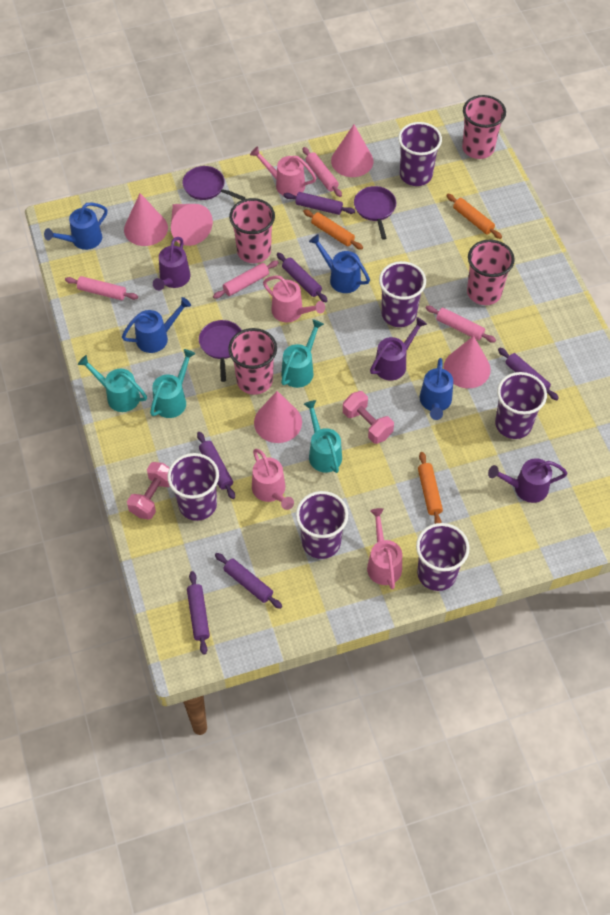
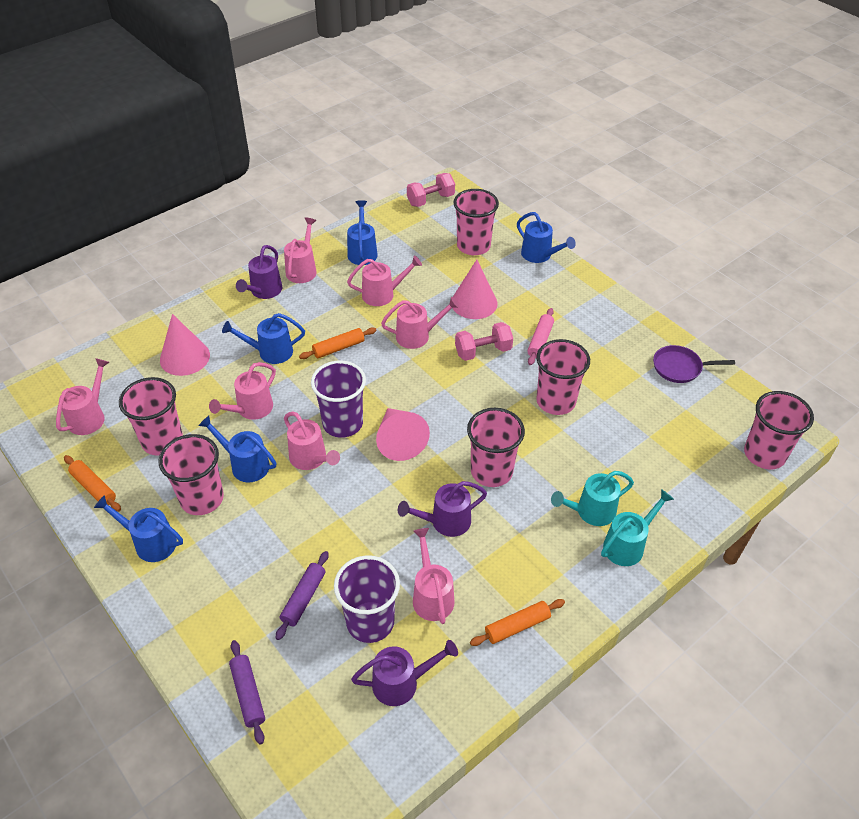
blue watering can: 4 -> 5
pink cone: 5 -> 3
pink cup: 4 -> 6
pink rolling pin: 4 -> 1
pink watering can: 4 -> 7
purple cup: 6 -> 2
purple pan: 3 -> 1
purple rolling pin: 6 -> 2
turquoise watering can: 4 -> 2

